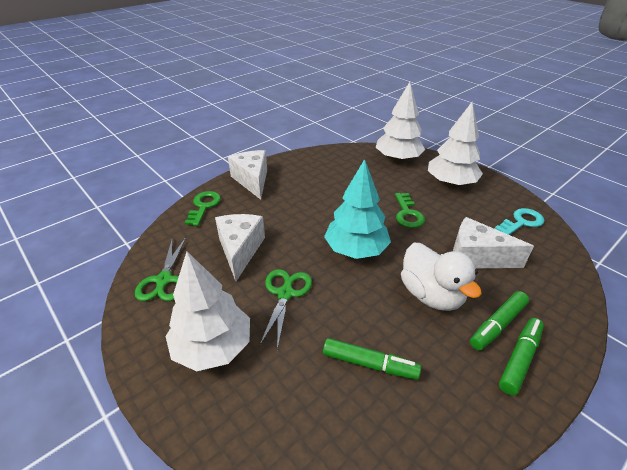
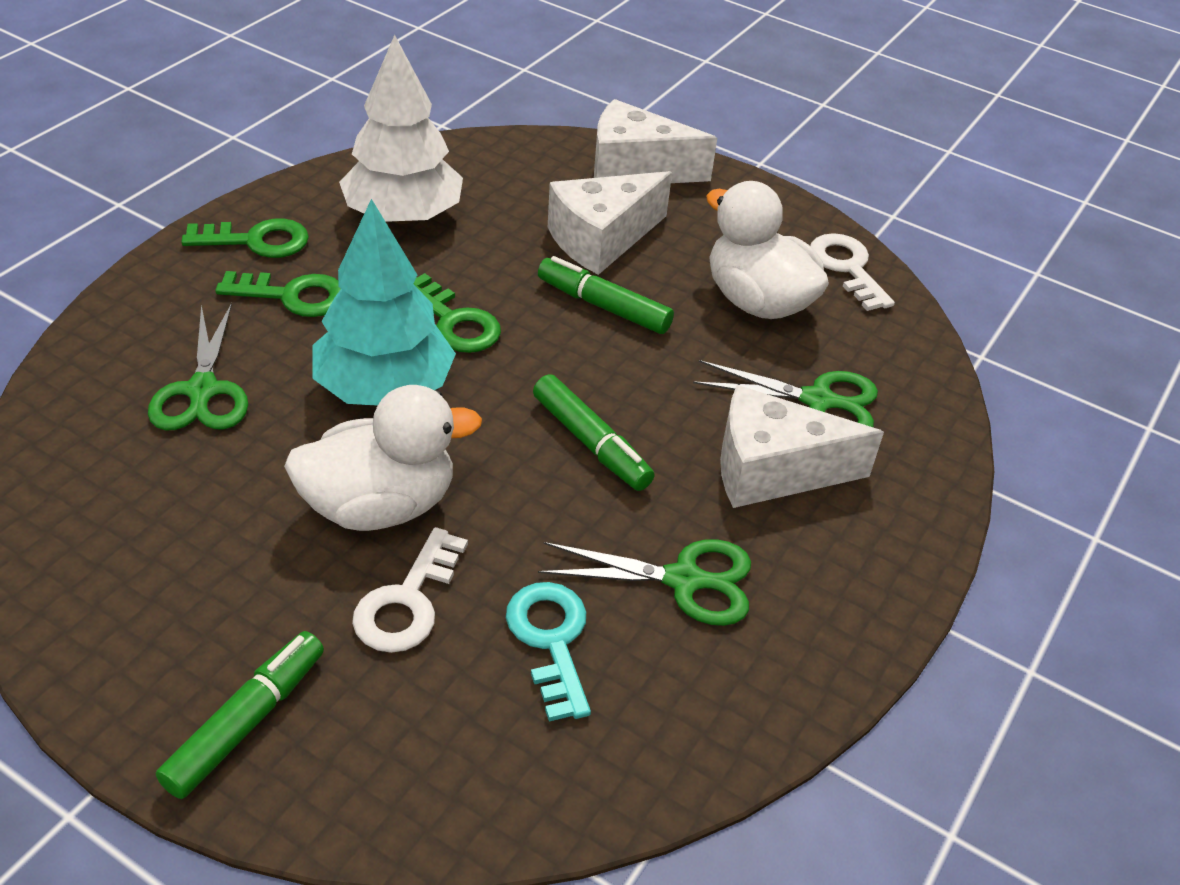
green key: 2 -> 3
green scissors: 2 -> 3
white duck: 1 -> 2
white key: 0 -> 2
white tree: 3 -> 1

